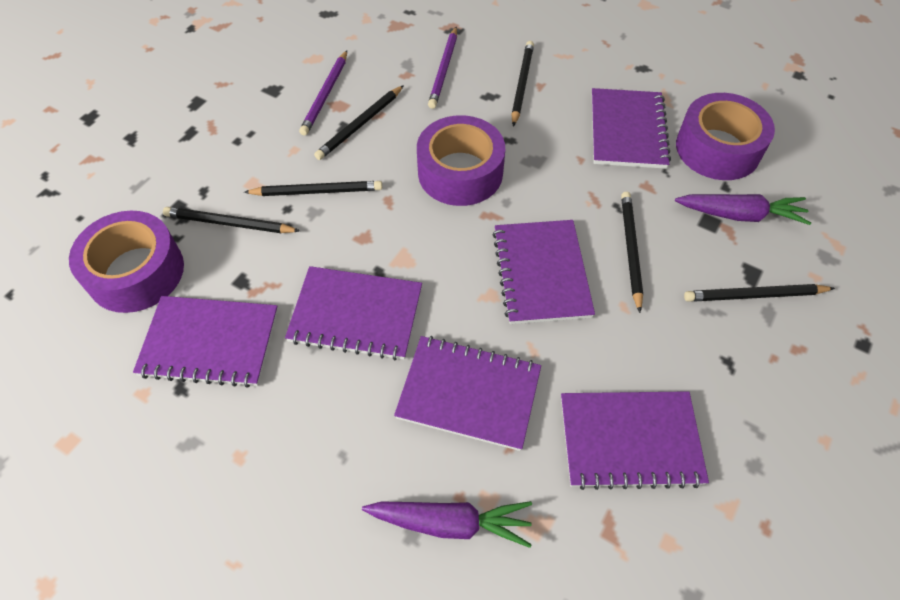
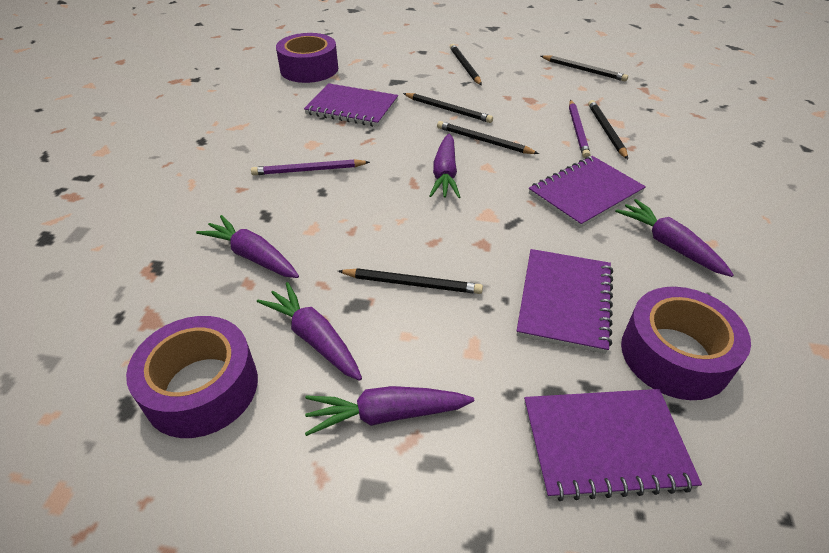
purple carrot: 2 -> 5
purple notebook: 6 -> 4

